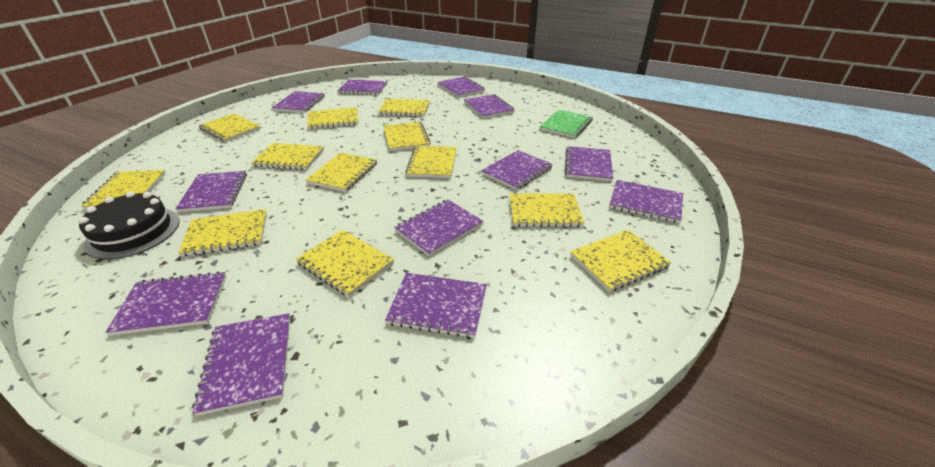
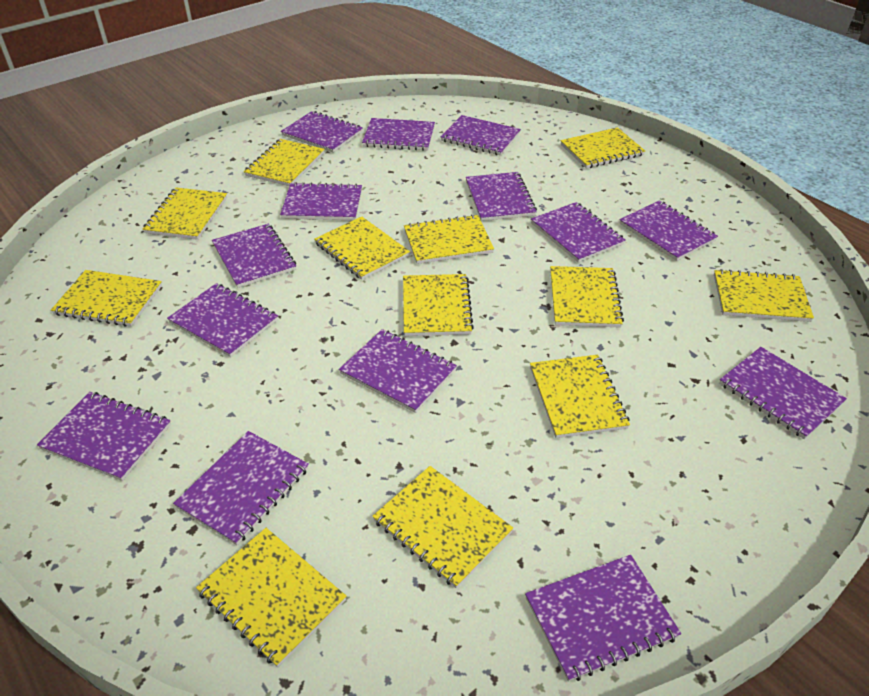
black cake: 1 -> 0
green notebook: 1 -> 0
purple notebook: 12 -> 14

